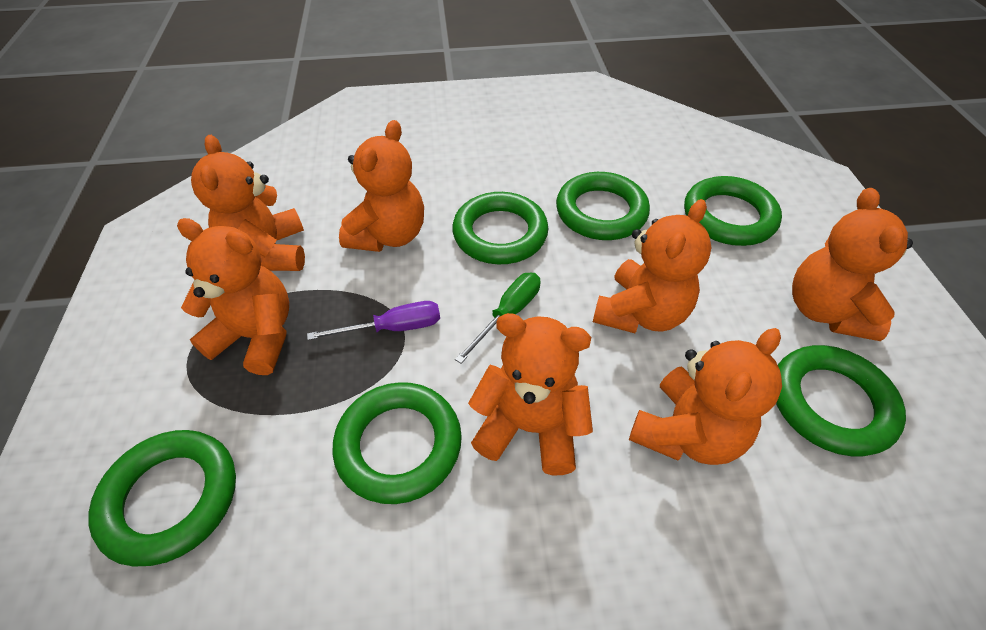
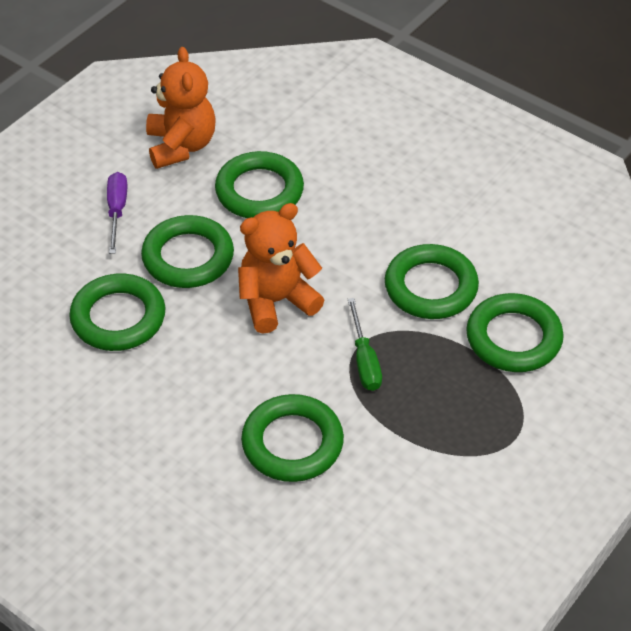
orange teddy bear: 7 -> 2

